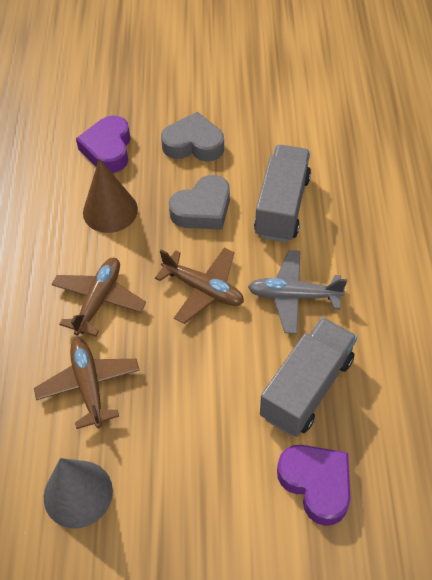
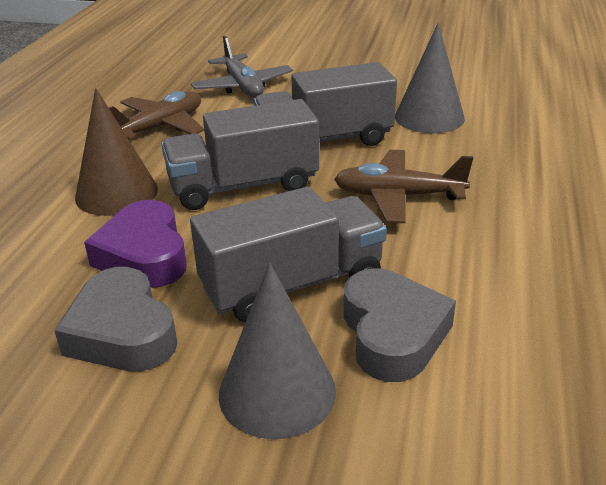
brown plane: 3 -> 2
grey cone: 1 -> 2
grey truck: 2 -> 3
purple heart: 2 -> 1

